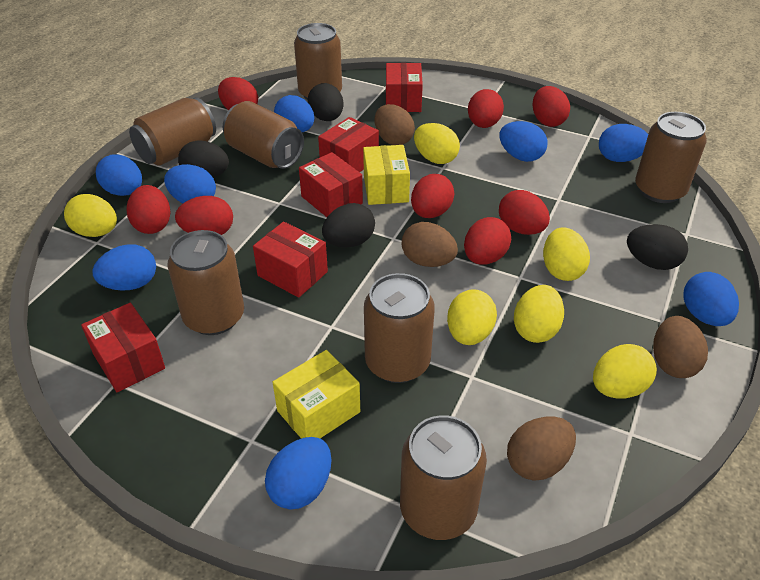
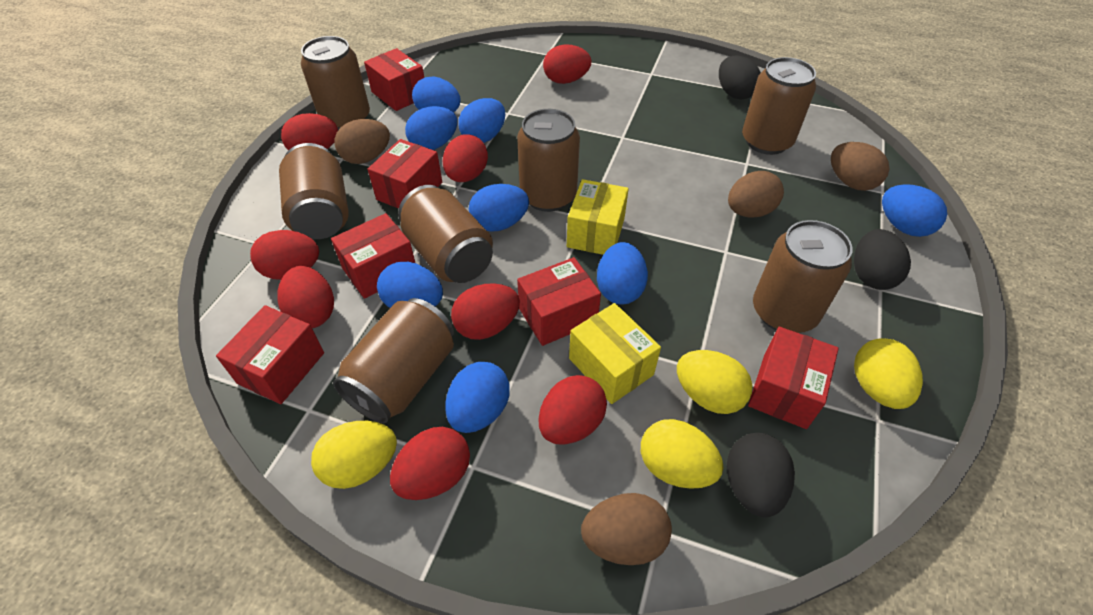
black egg: 4 -> 3
red box: 5 -> 6
yellow egg: 6 -> 4

